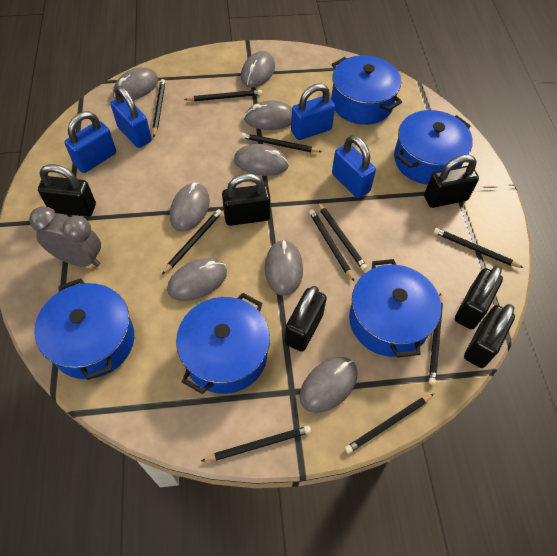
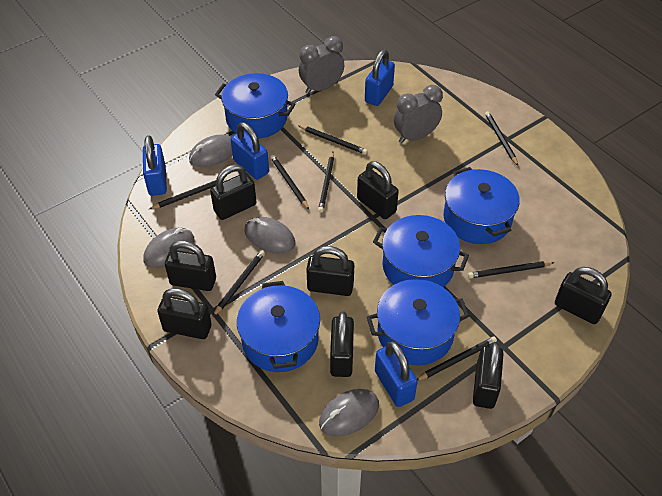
black padlock: 6 -> 8
black pencil: 10 -> 8
grey clock: 1 -> 2
grey mouse: 8 -> 4

